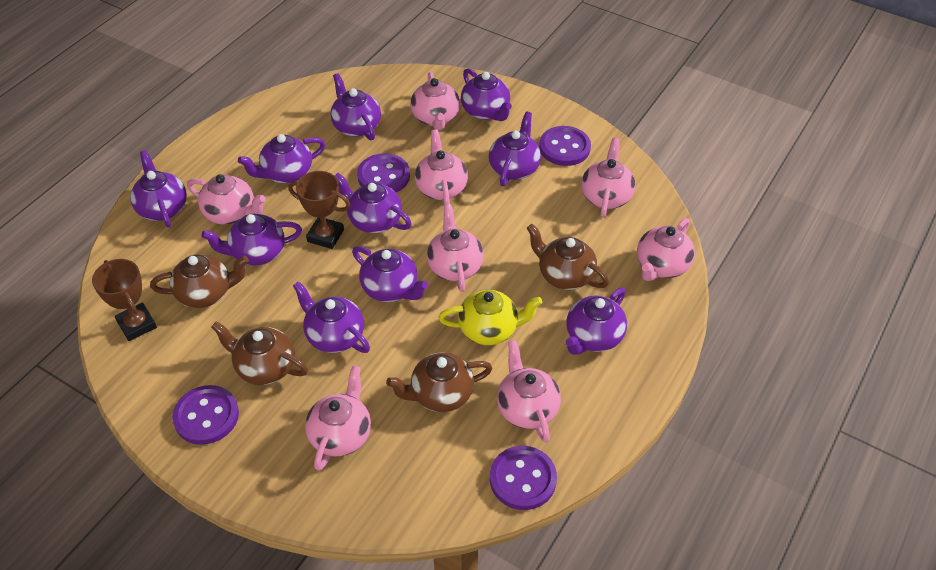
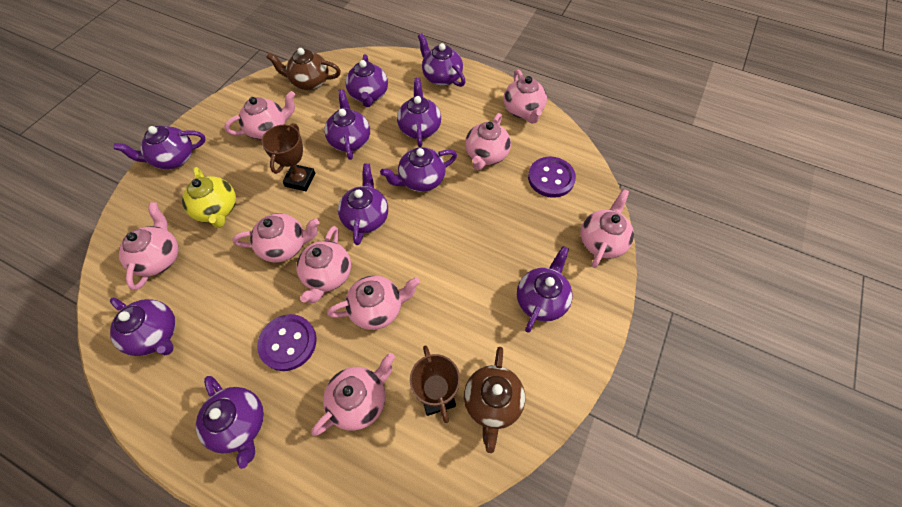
brown teapot: 4 -> 2
pink teapot: 8 -> 9
purple button: 4 -> 2

